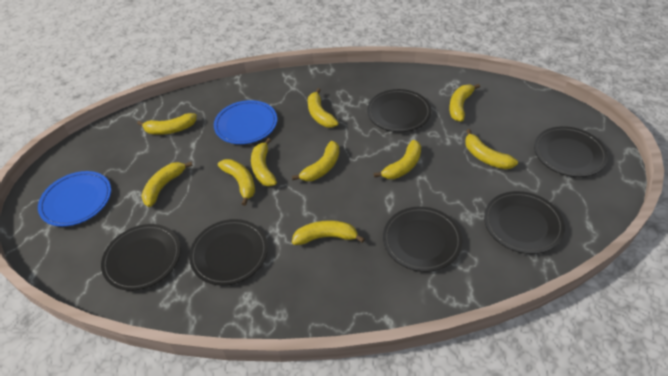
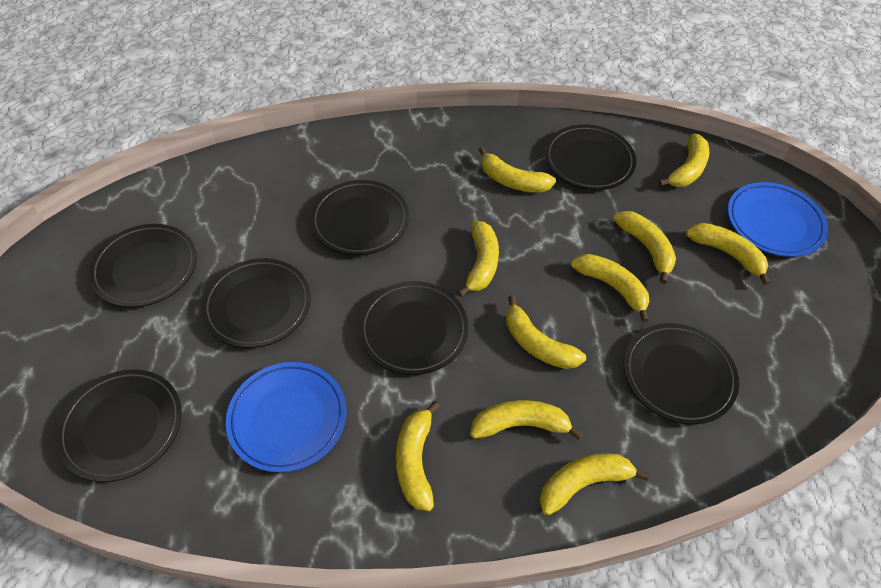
black plate: 6 -> 7

